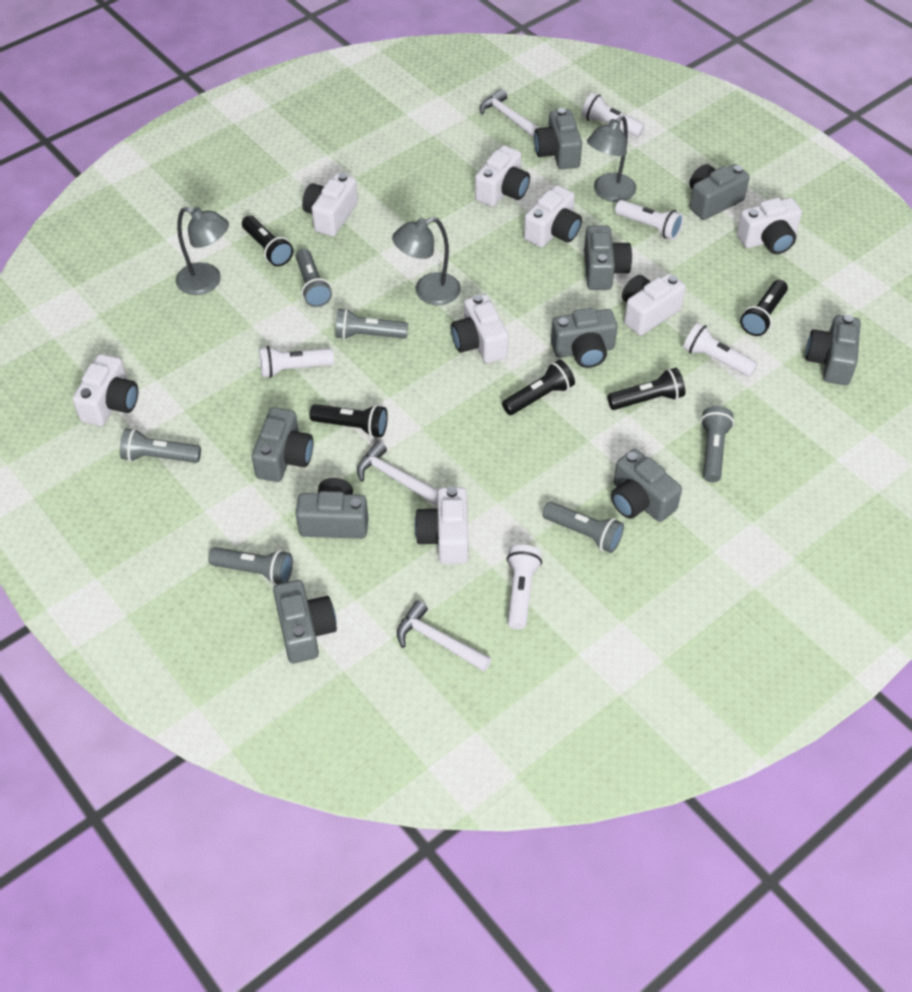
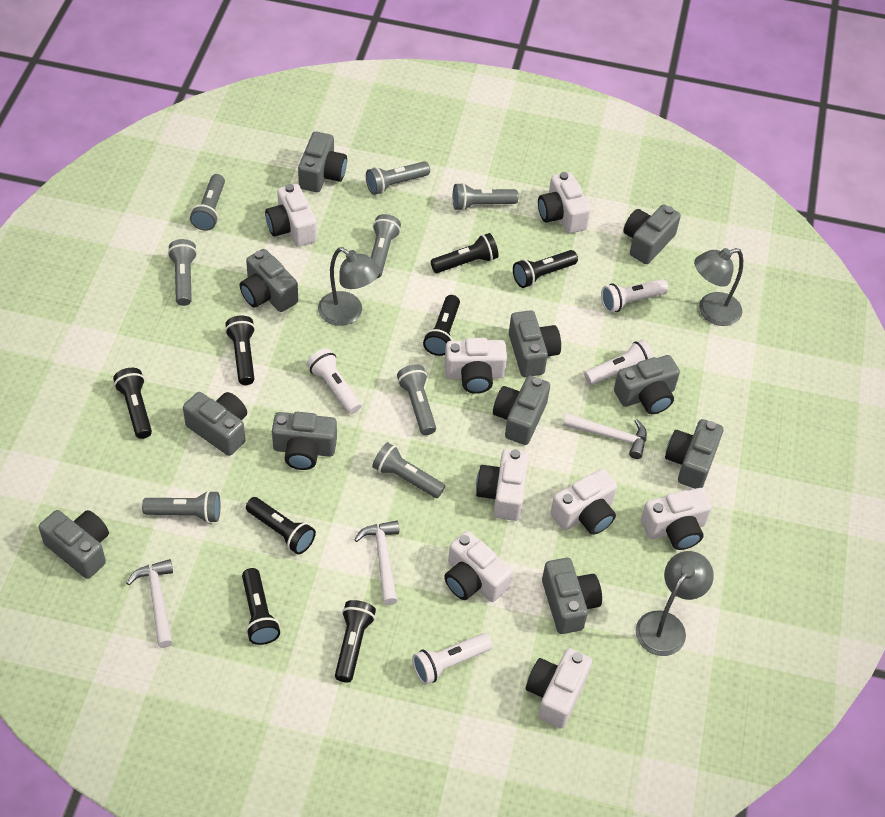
black flashlight: 5 -> 8
grey camera: 9 -> 11
grey flashlight: 6 -> 8
white flashlight: 5 -> 4

